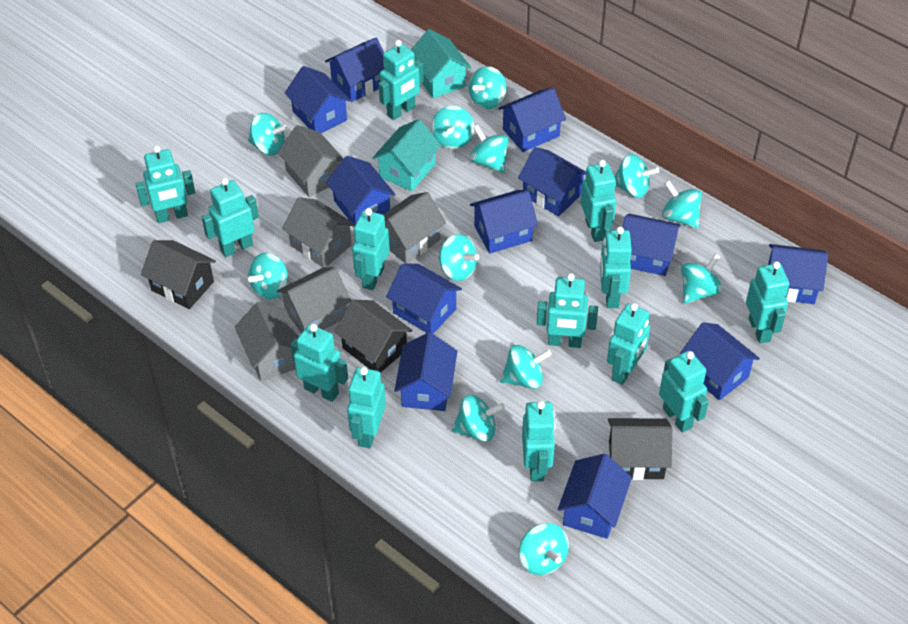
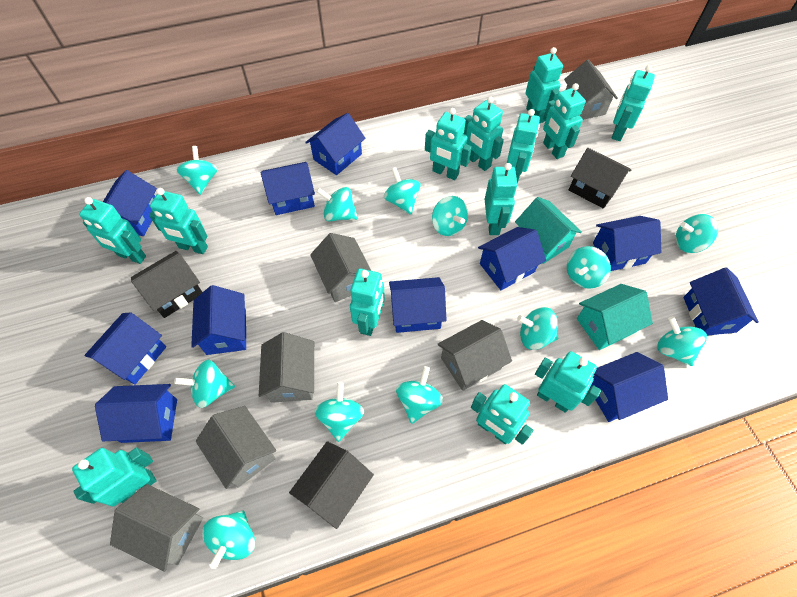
blue house: 12 -> 11
grey house: 5 -> 6

